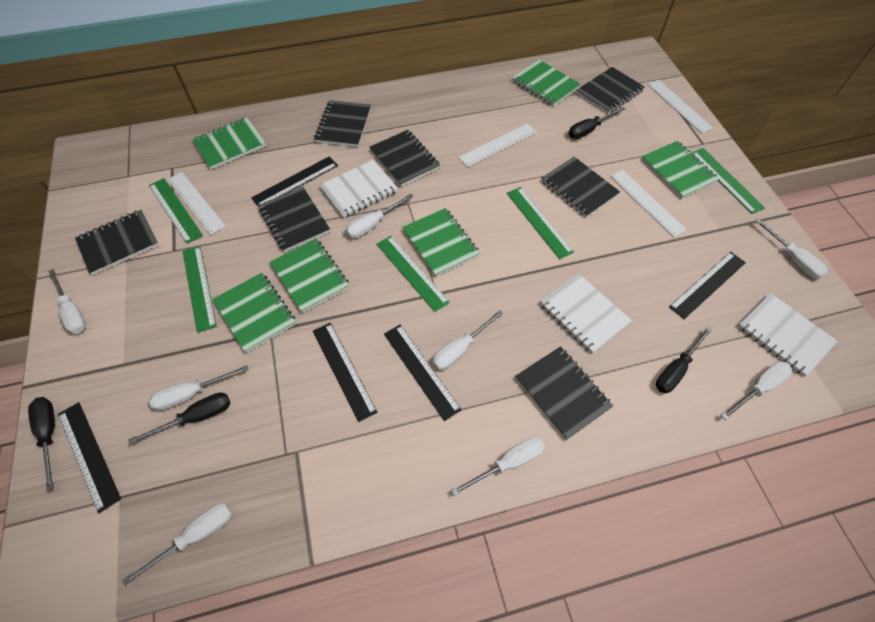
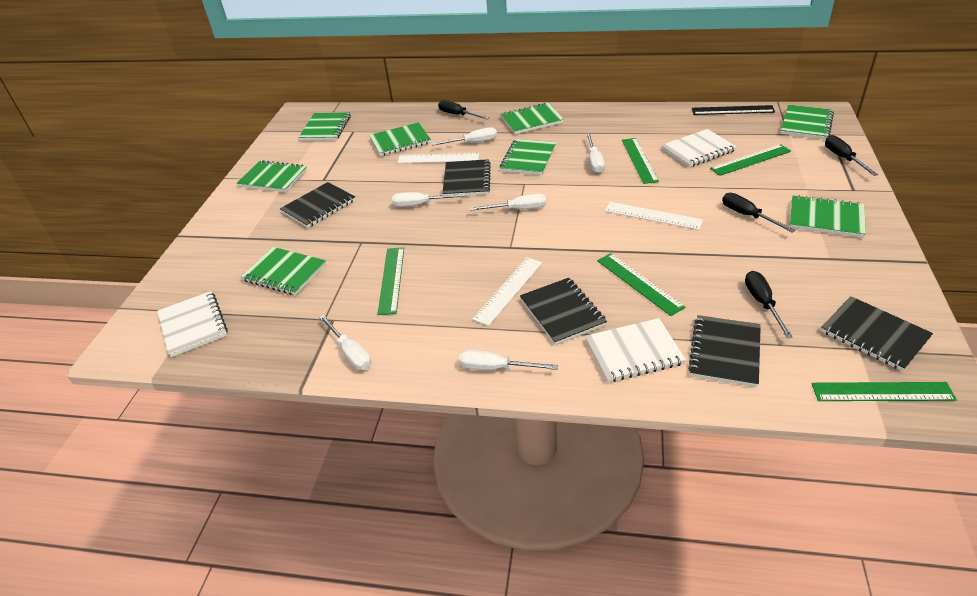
black notebook: 7 -> 5
black ruler: 5 -> 1
green notebook: 6 -> 8
white ruler: 4 -> 3
white screwdriver: 8 -> 6

